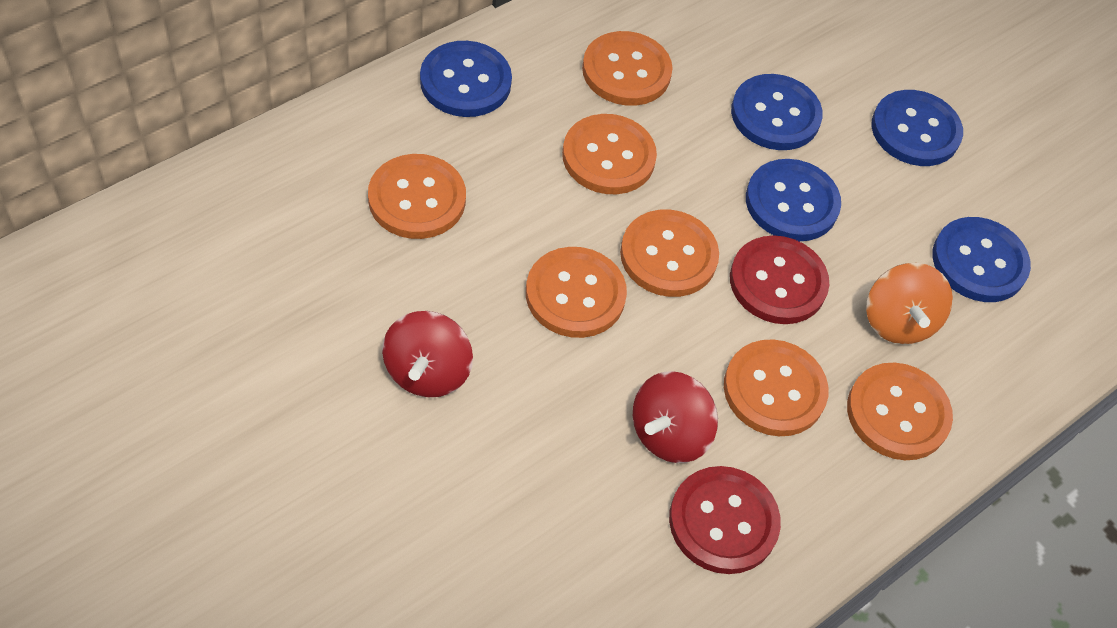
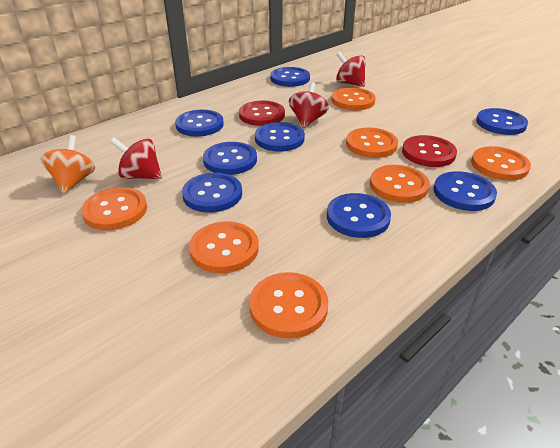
blue button: 5 -> 8
red spinning top: 2 -> 3

